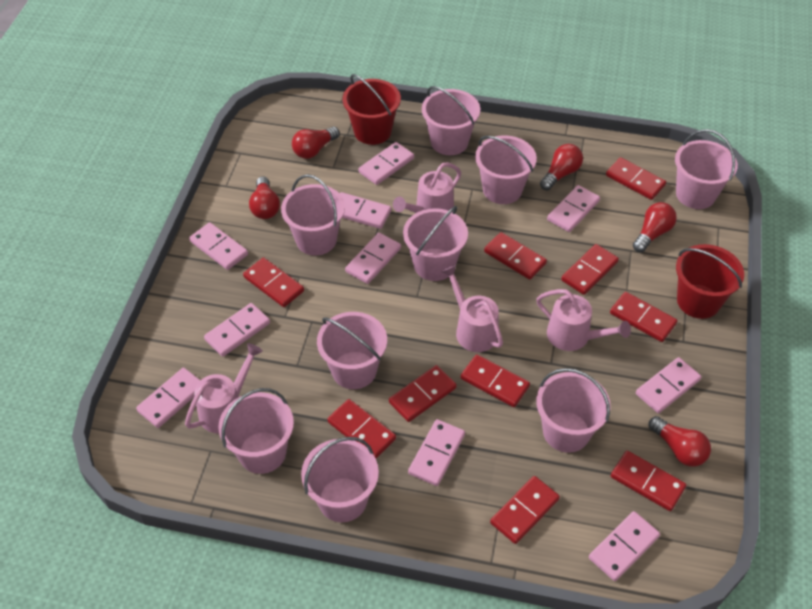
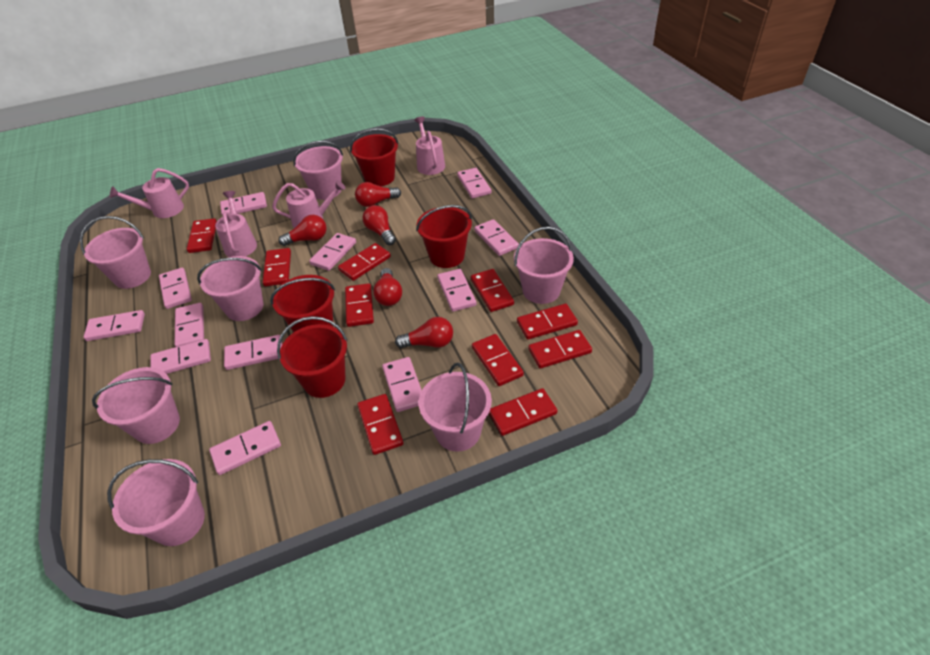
pink bucket: 9 -> 7
pink domino: 10 -> 12
red bucket: 2 -> 4

